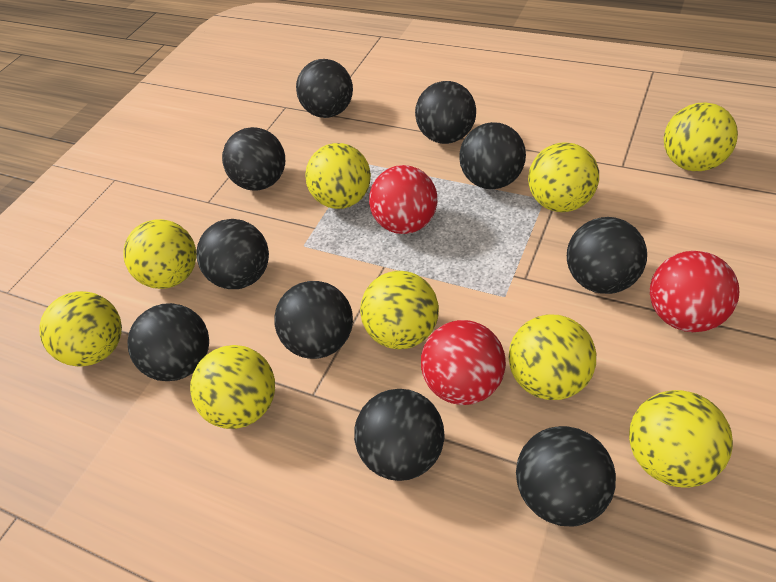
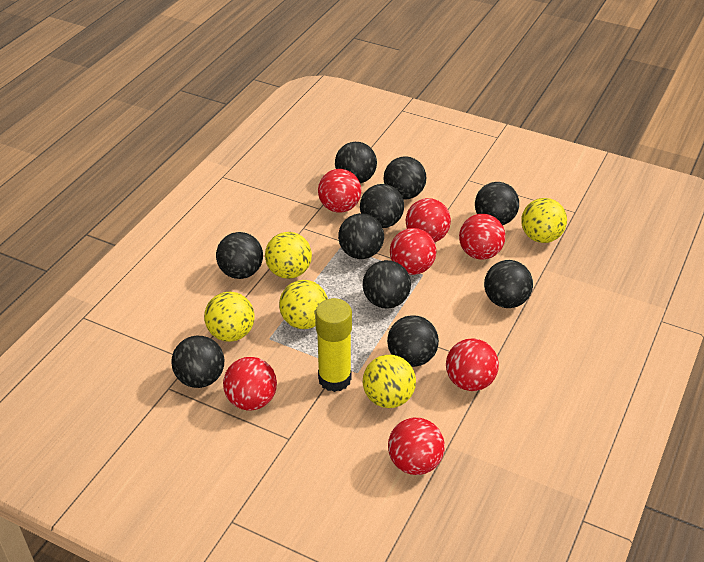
red ball: 3 -> 7
yellow ball: 9 -> 5
yellow glue stick: 0 -> 1

